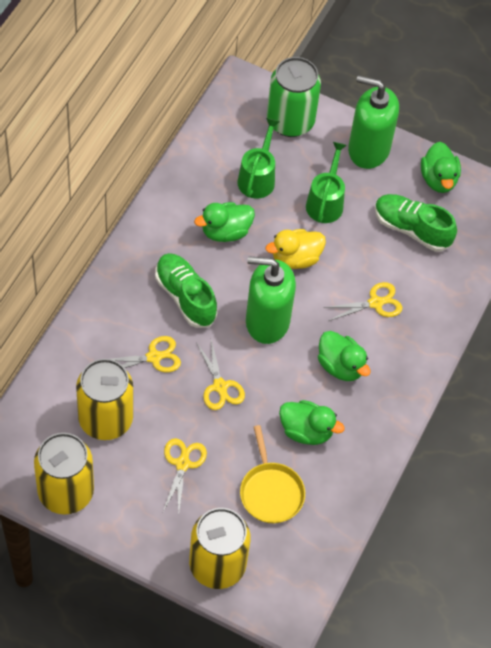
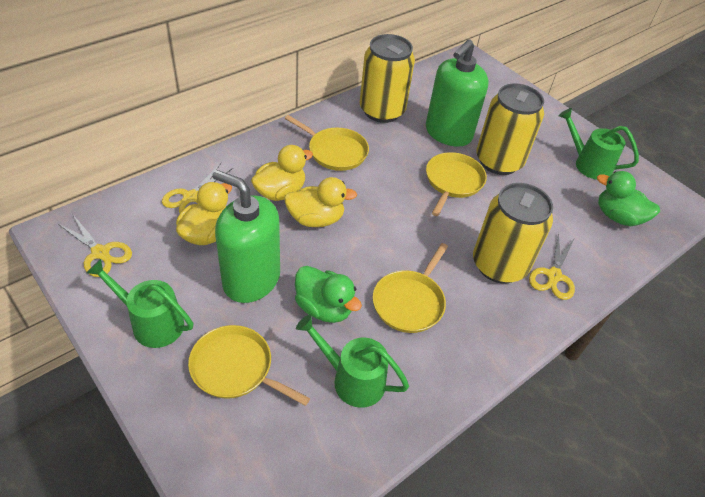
green can: 1 -> 0
green duck: 4 -> 2
green shoe: 2 -> 0
green watering can: 2 -> 3
yellow duck: 1 -> 3
yellow pan: 1 -> 4
yellow scissors: 4 -> 3

